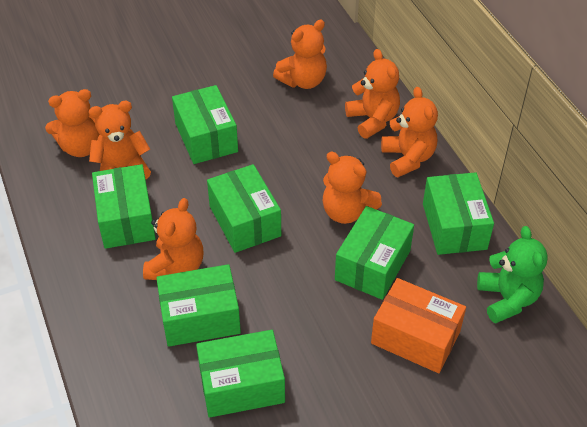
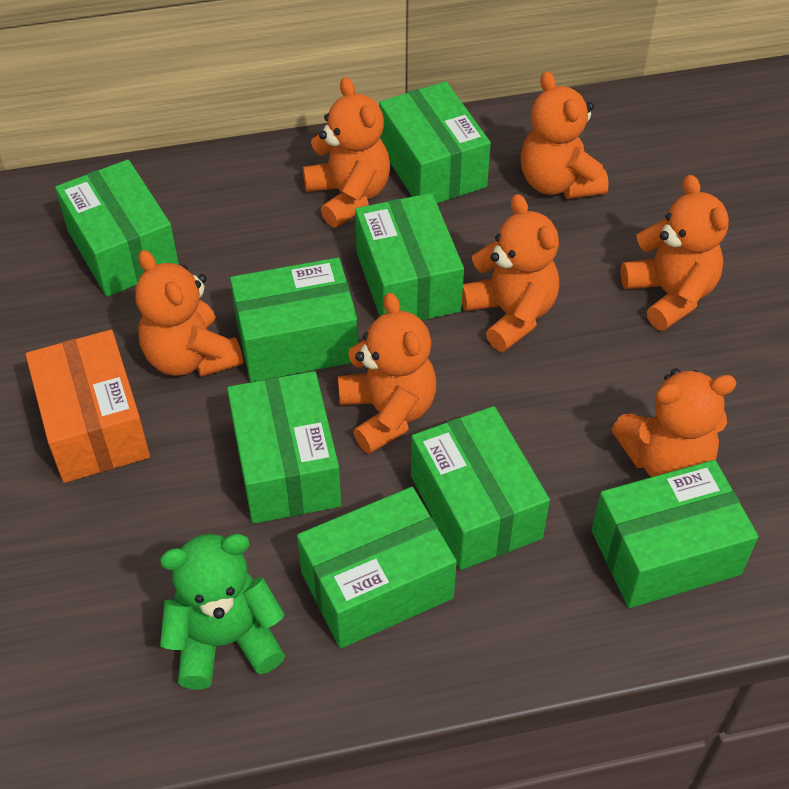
green box: 7 -> 8

